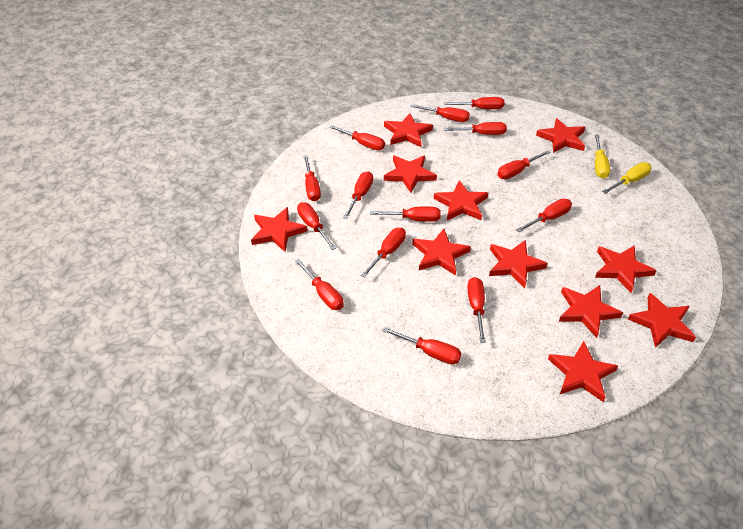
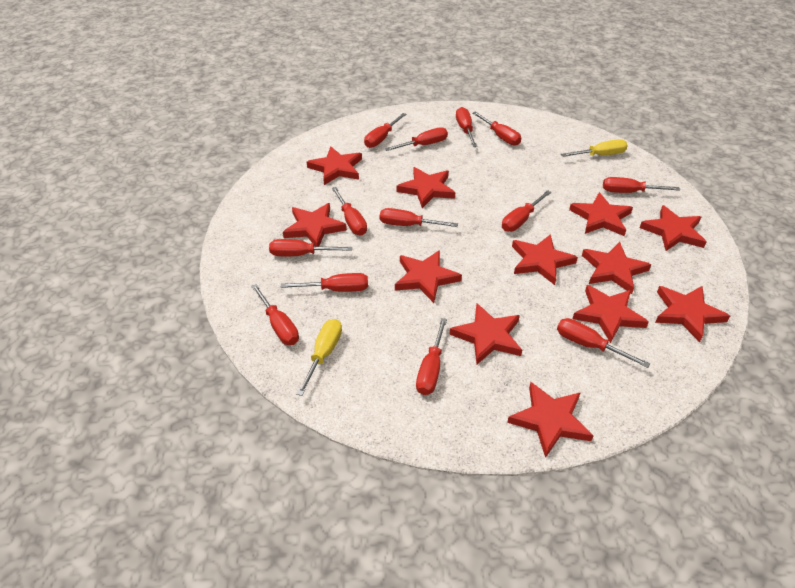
red screwdriver: 14 -> 13
red star: 11 -> 12

